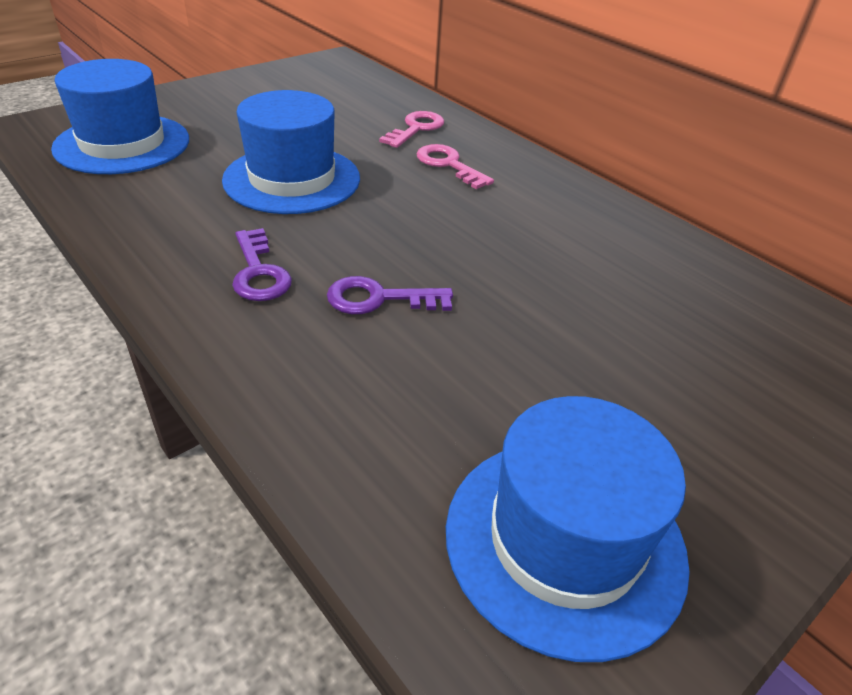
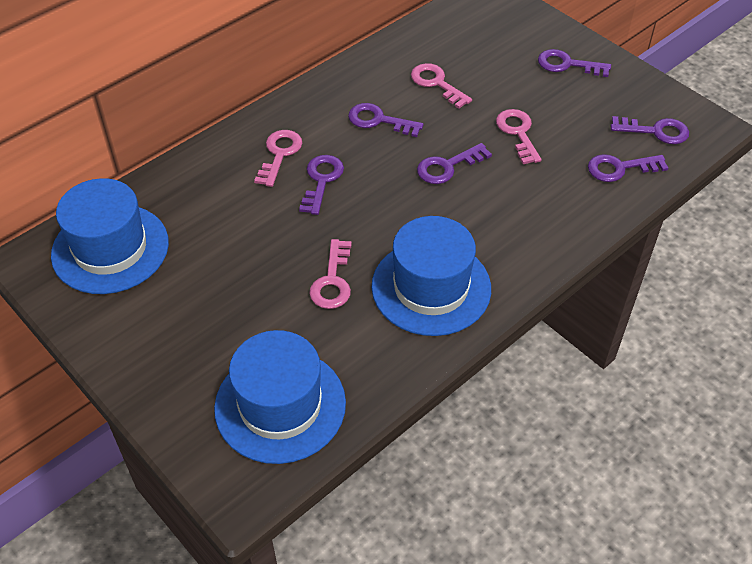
pink key: 2 -> 4
purple key: 2 -> 6

